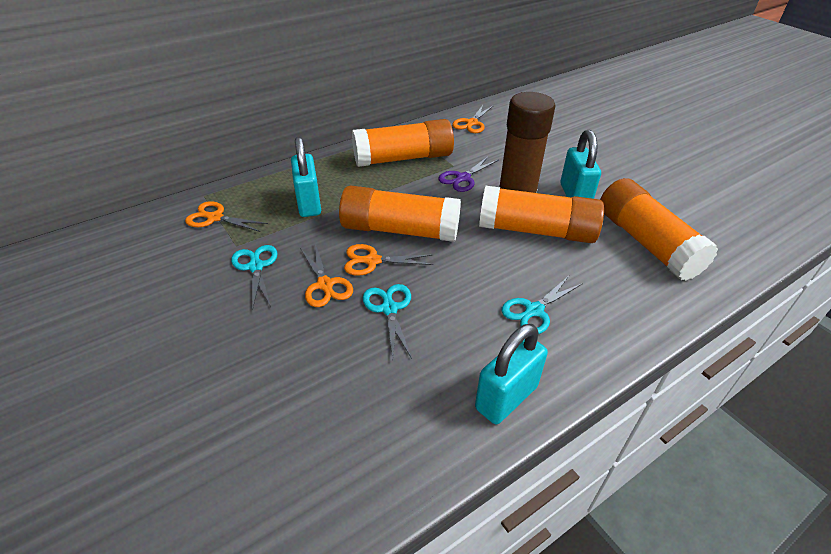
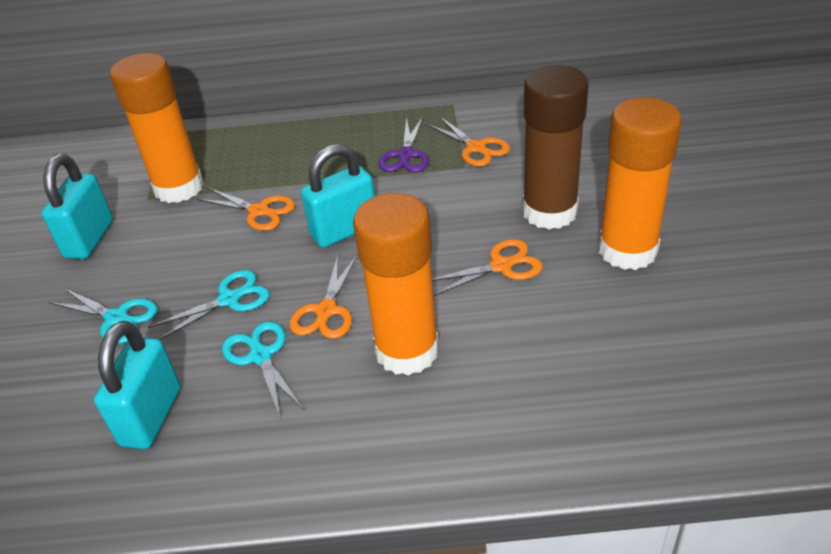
orange glue stick: 4 -> 3

